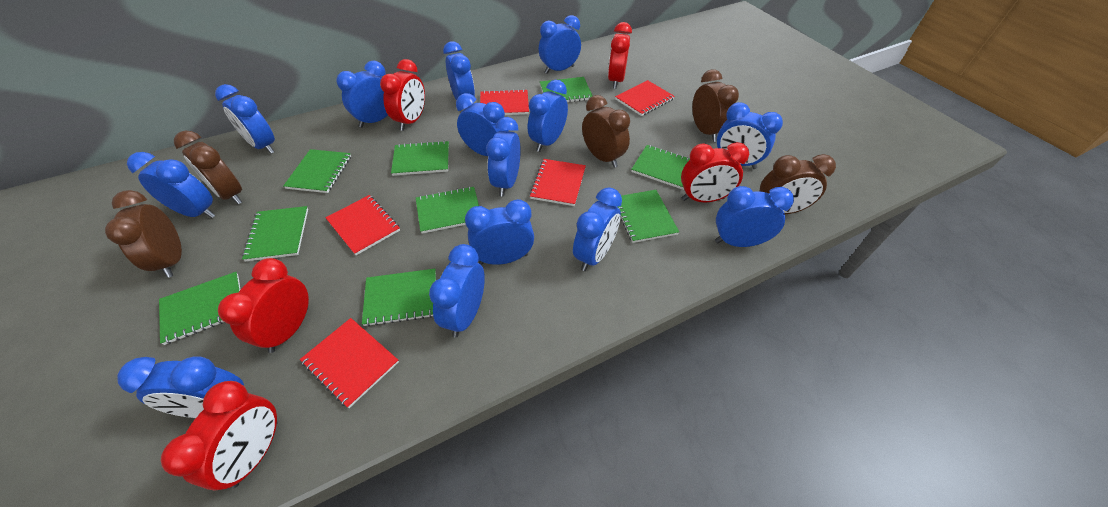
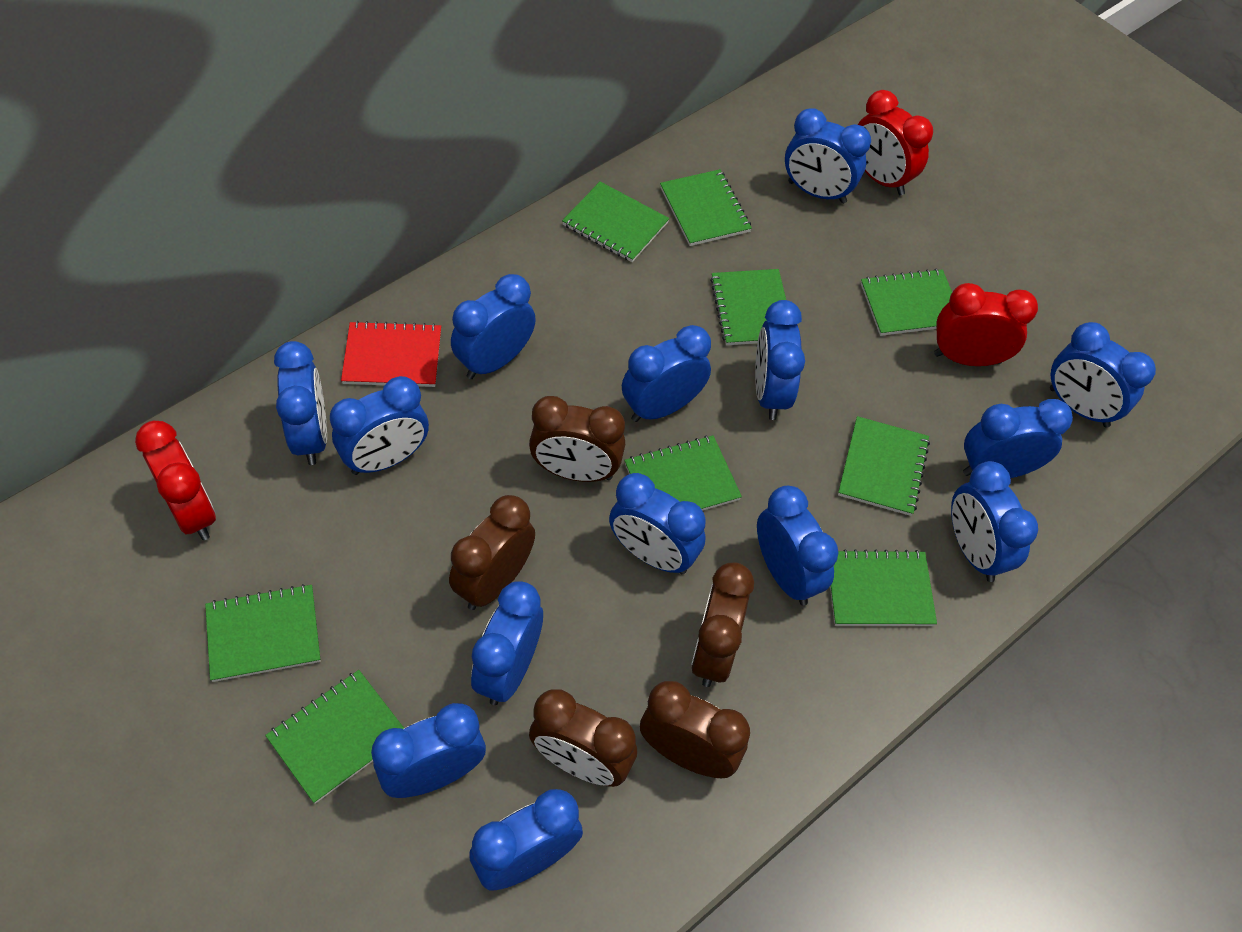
red clock: 5 -> 3
red notebook: 5 -> 1

